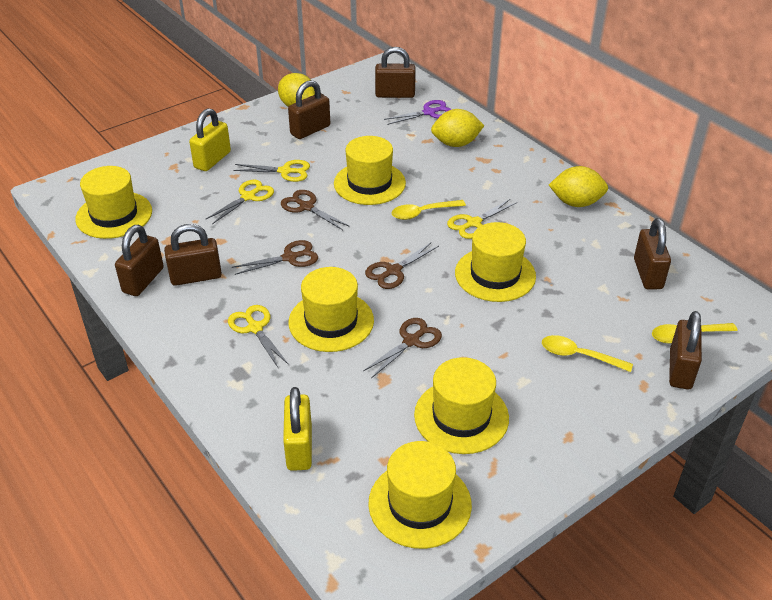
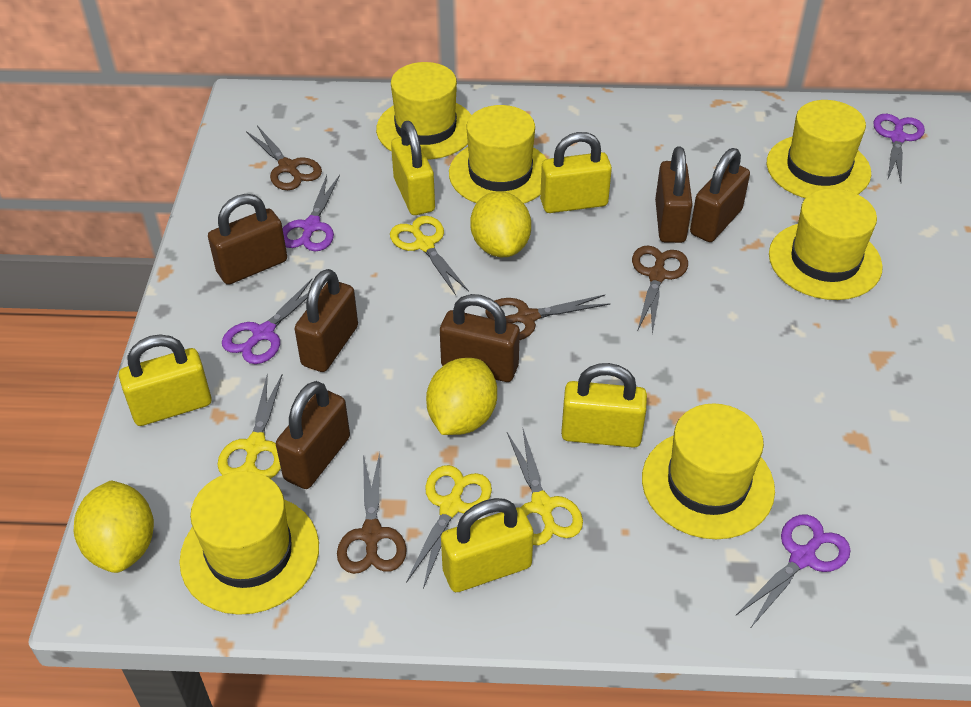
purple scissors: 1 -> 4
yellow padlock: 2 -> 5
yellow spoon: 3 -> 0

